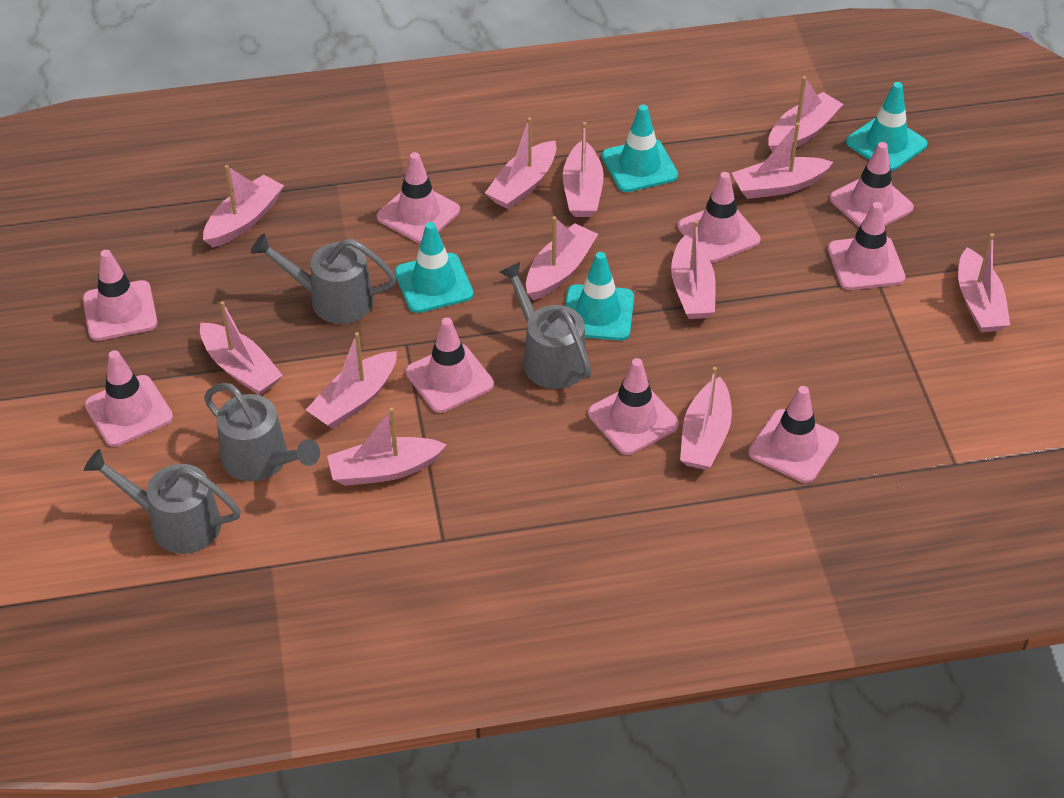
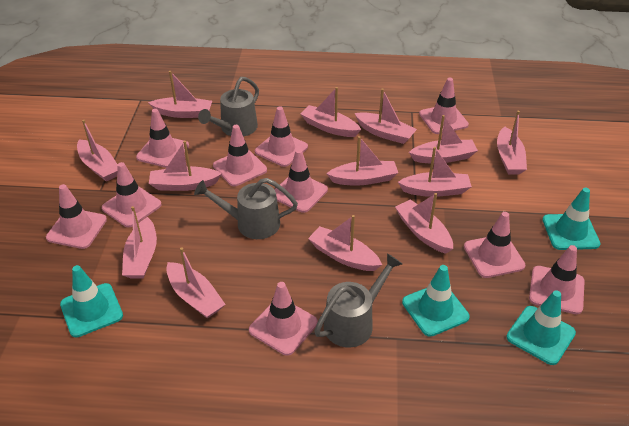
grey watering can: 4 -> 3
pink boat: 12 -> 13
pink traffic cone: 9 -> 10

